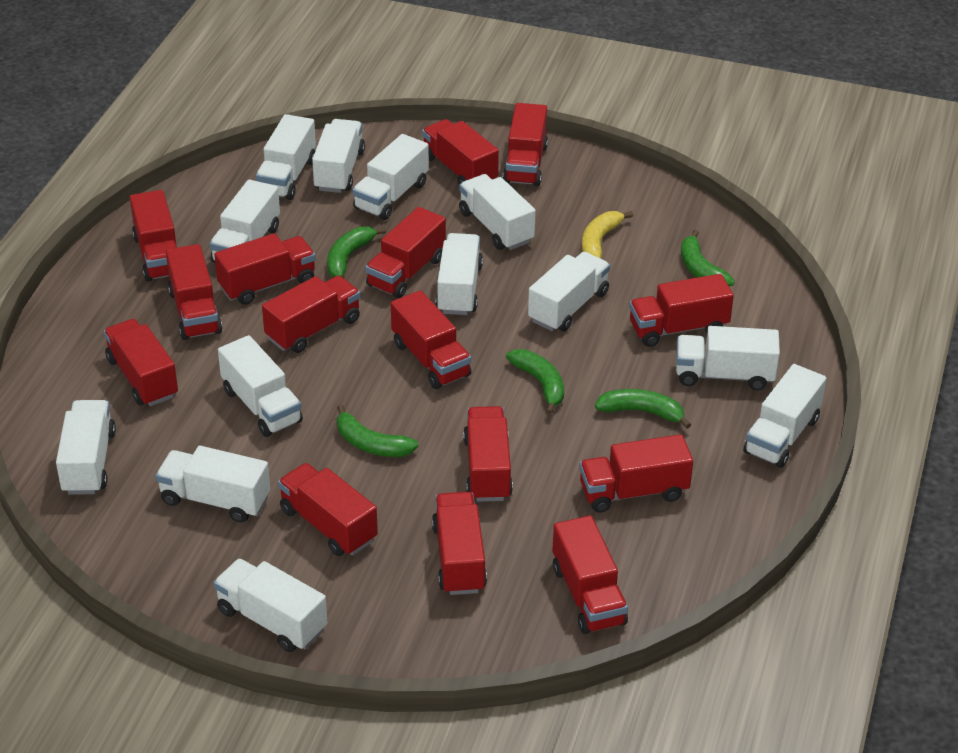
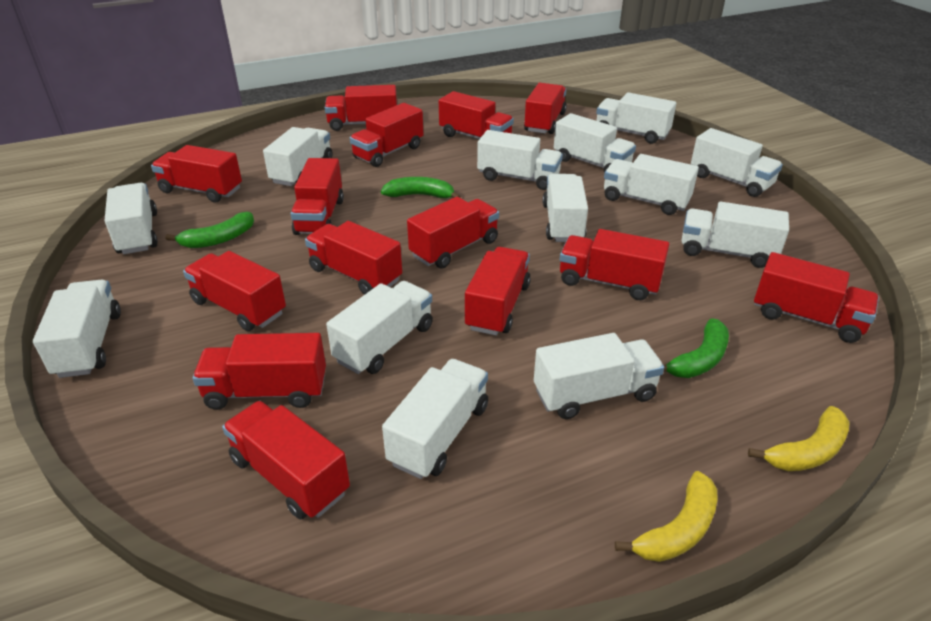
green banana: 5 -> 3
red truck: 15 -> 14
yellow banana: 1 -> 2

